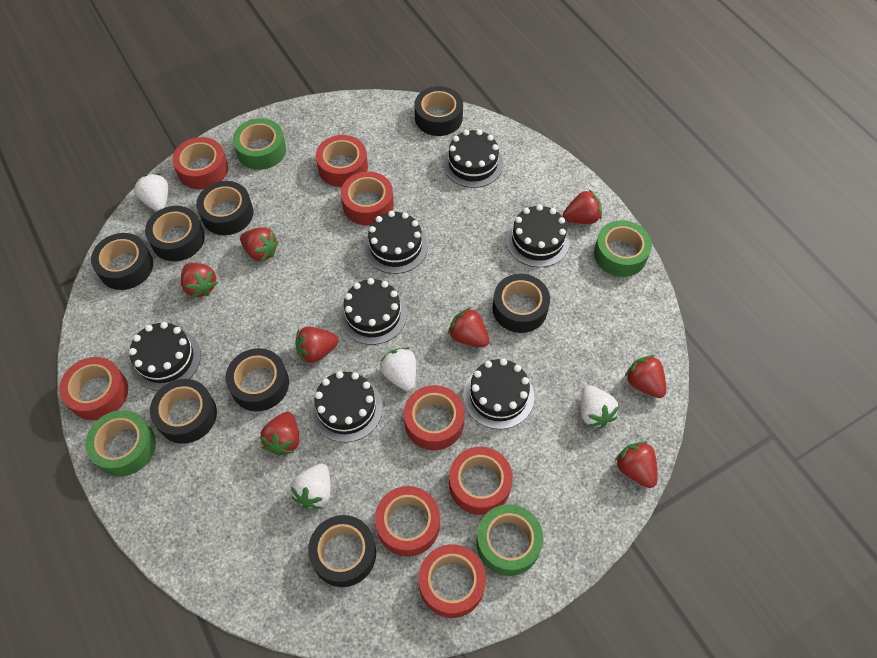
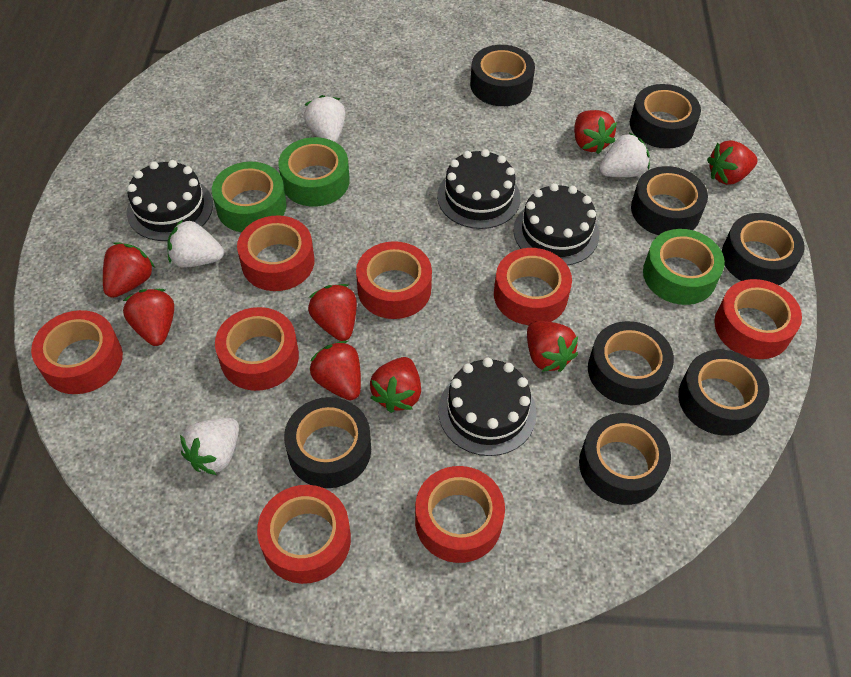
black cake: 7 -> 4
green tape: 4 -> 3

